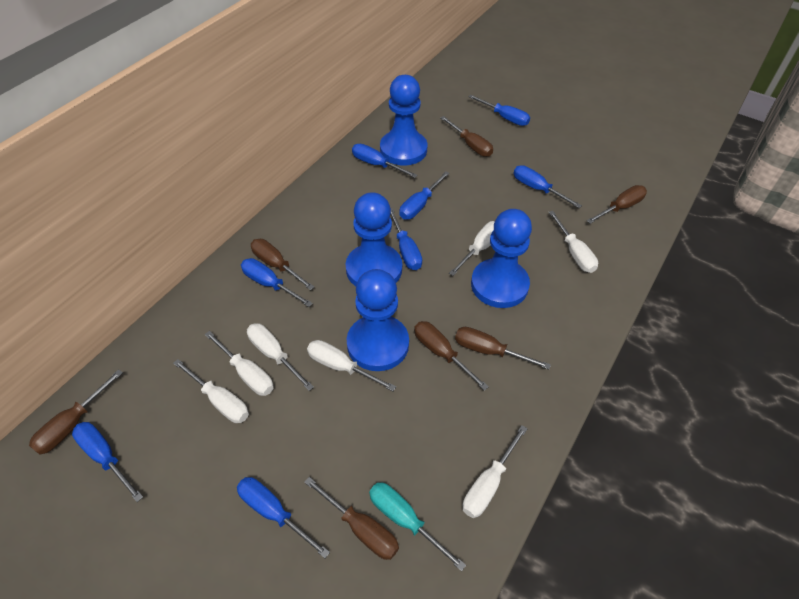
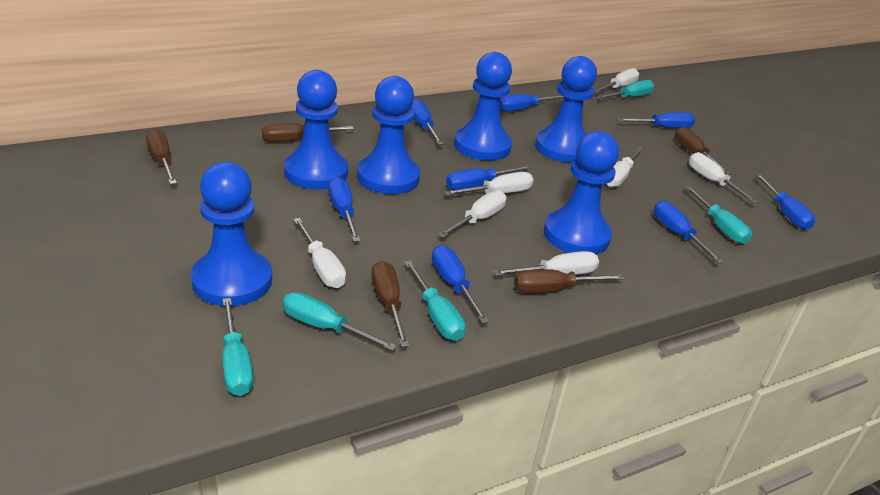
blue pawn: 4 -> 6
brown screwdriver: 7 -> 5
turquoise screwdriver: 1 -> 5

